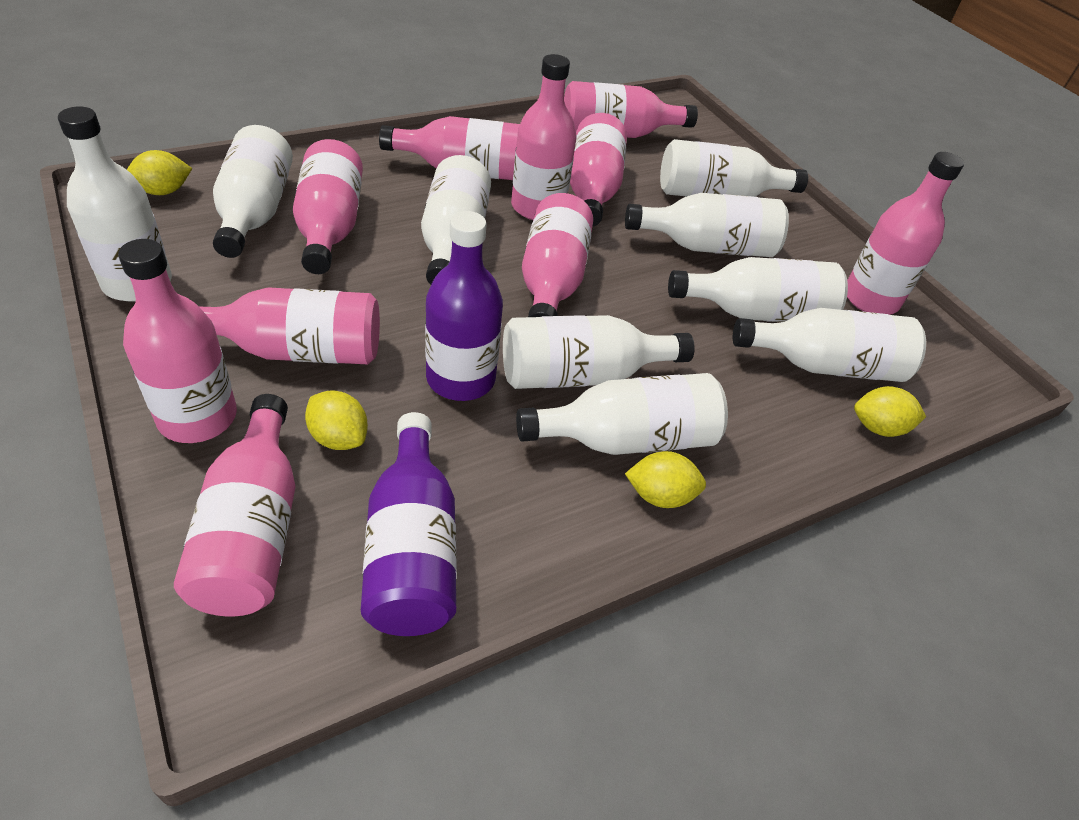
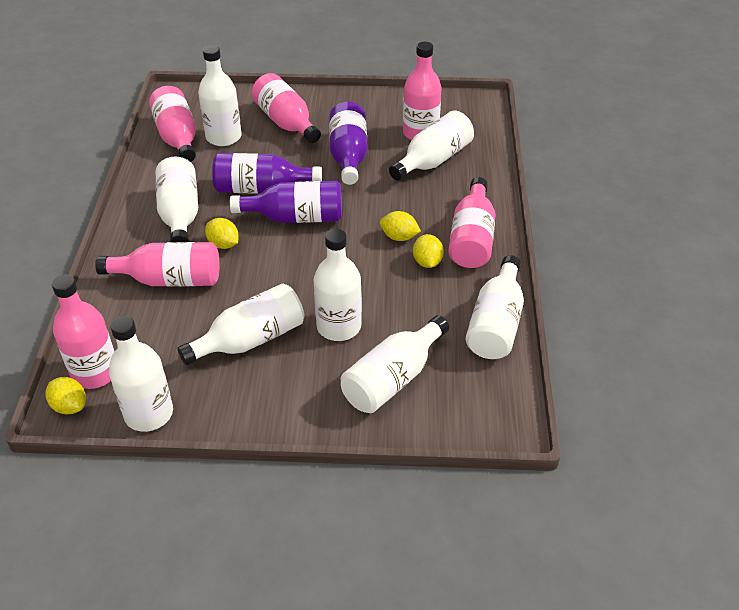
pink bottle: 10 -> 6
purple bottle: 2 -> 3
white bottle: 9 -> 8

